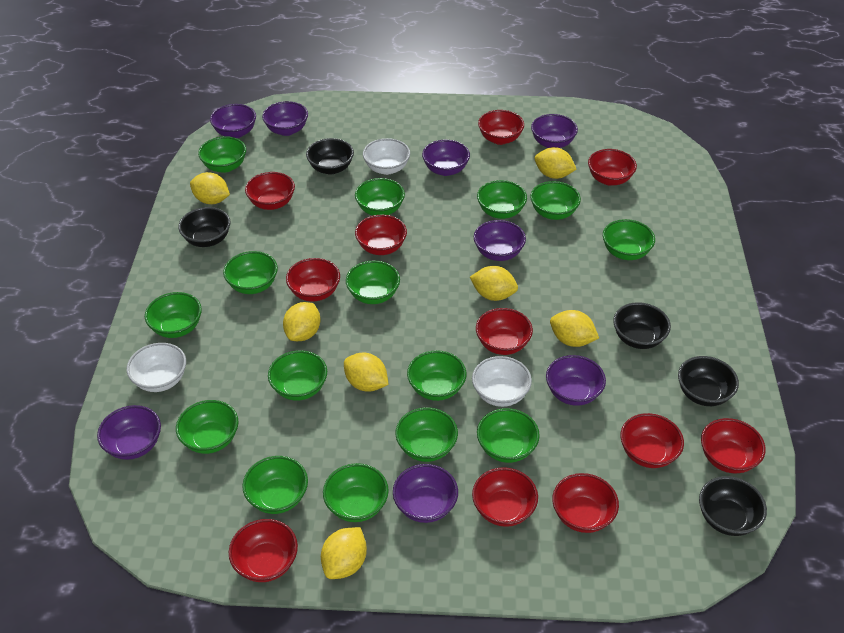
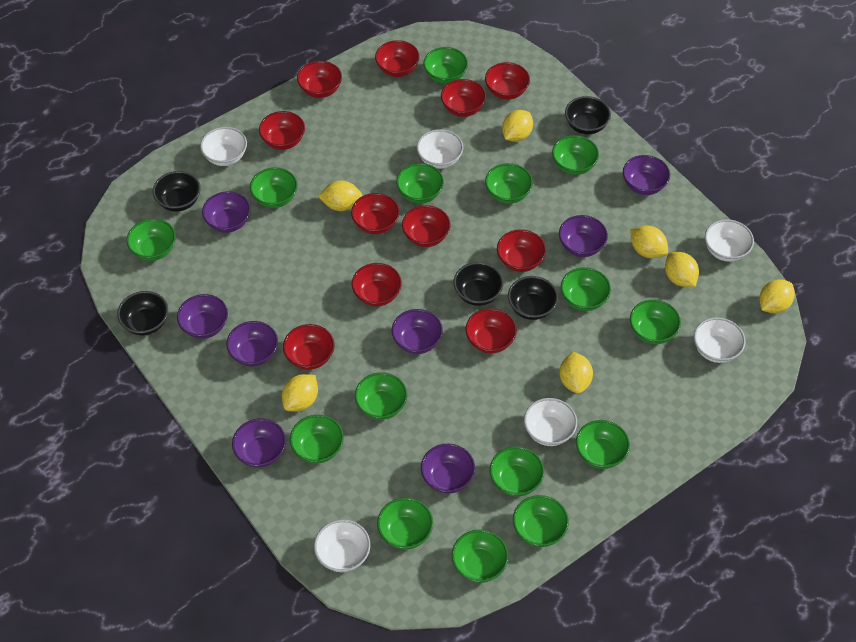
white bowl: 3 -> 6

